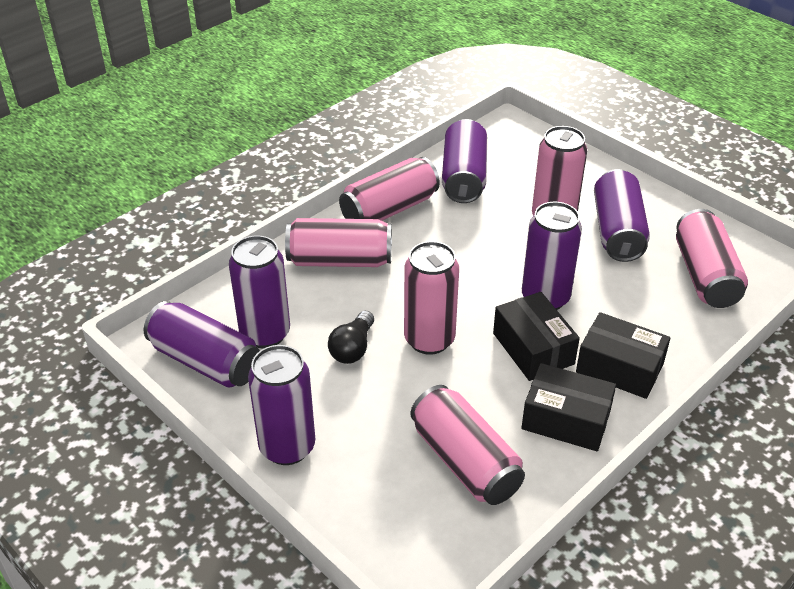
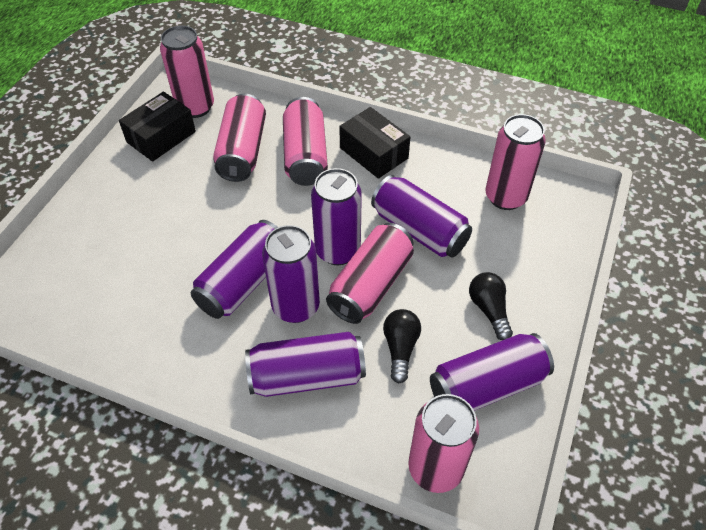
black box: 3 -> 2
black light bulb: 1 -> 2

